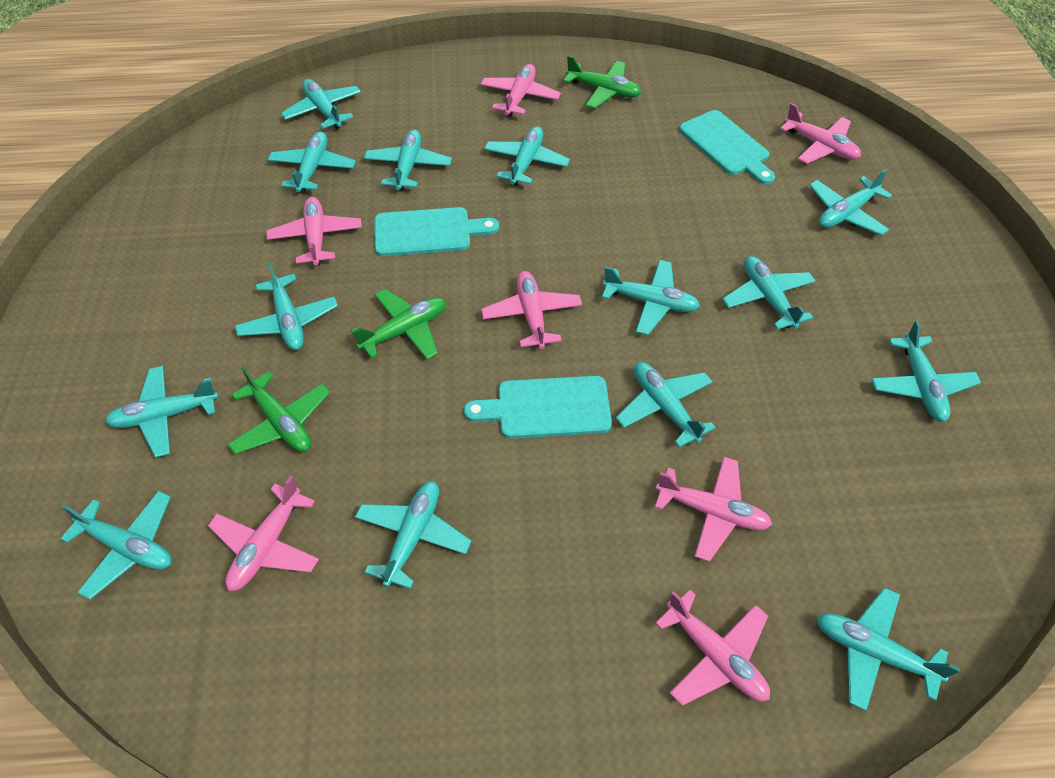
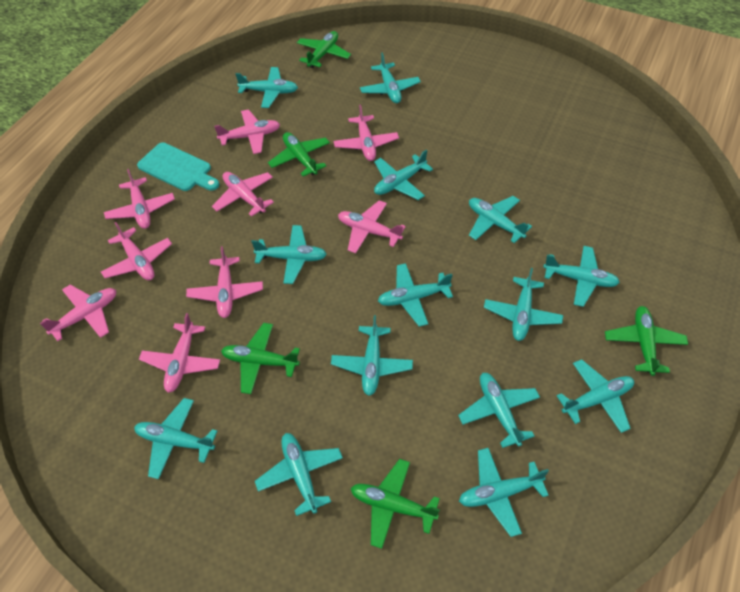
green plane: 3 -> 5
pink plane: 7 -> 9
turquoise cutting board: 3 -> 1

